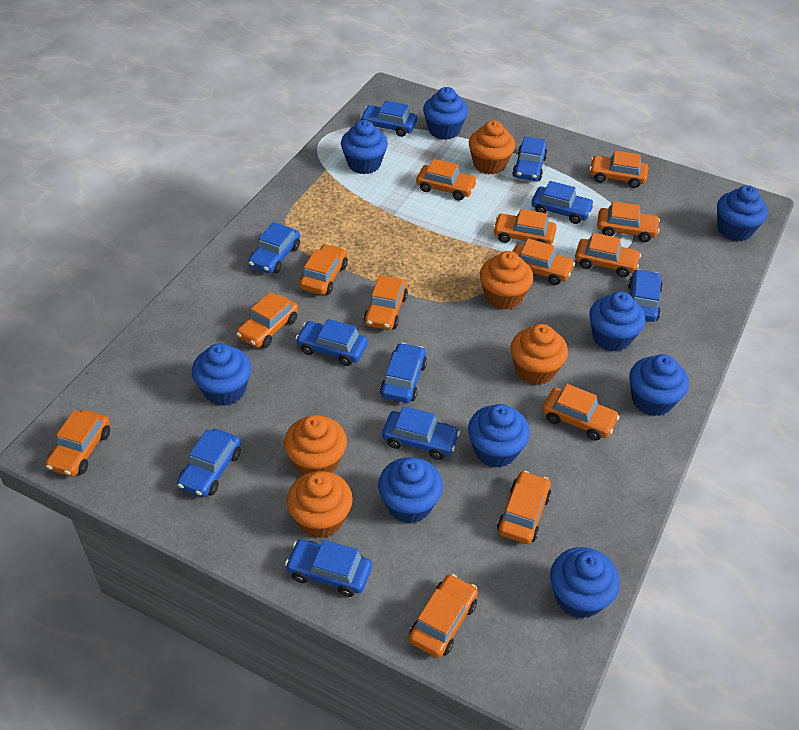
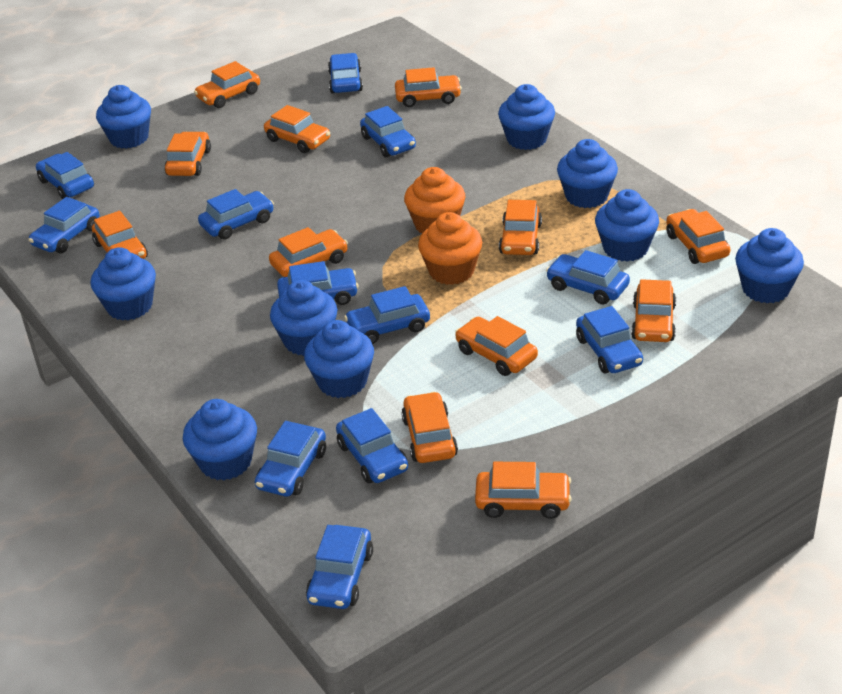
blue car: 10 -> 12
orange car: 13 -> 12
orange cupcake: 5 -> 2

